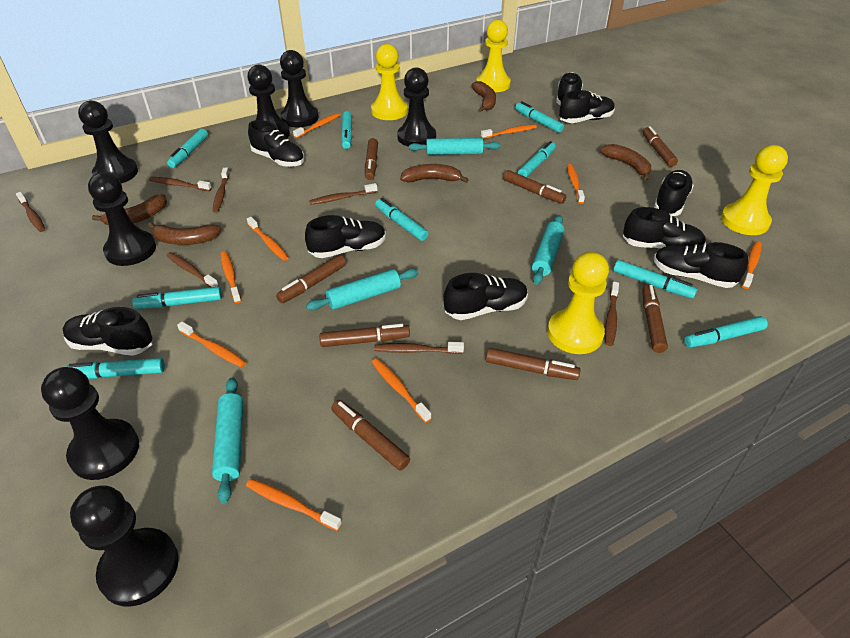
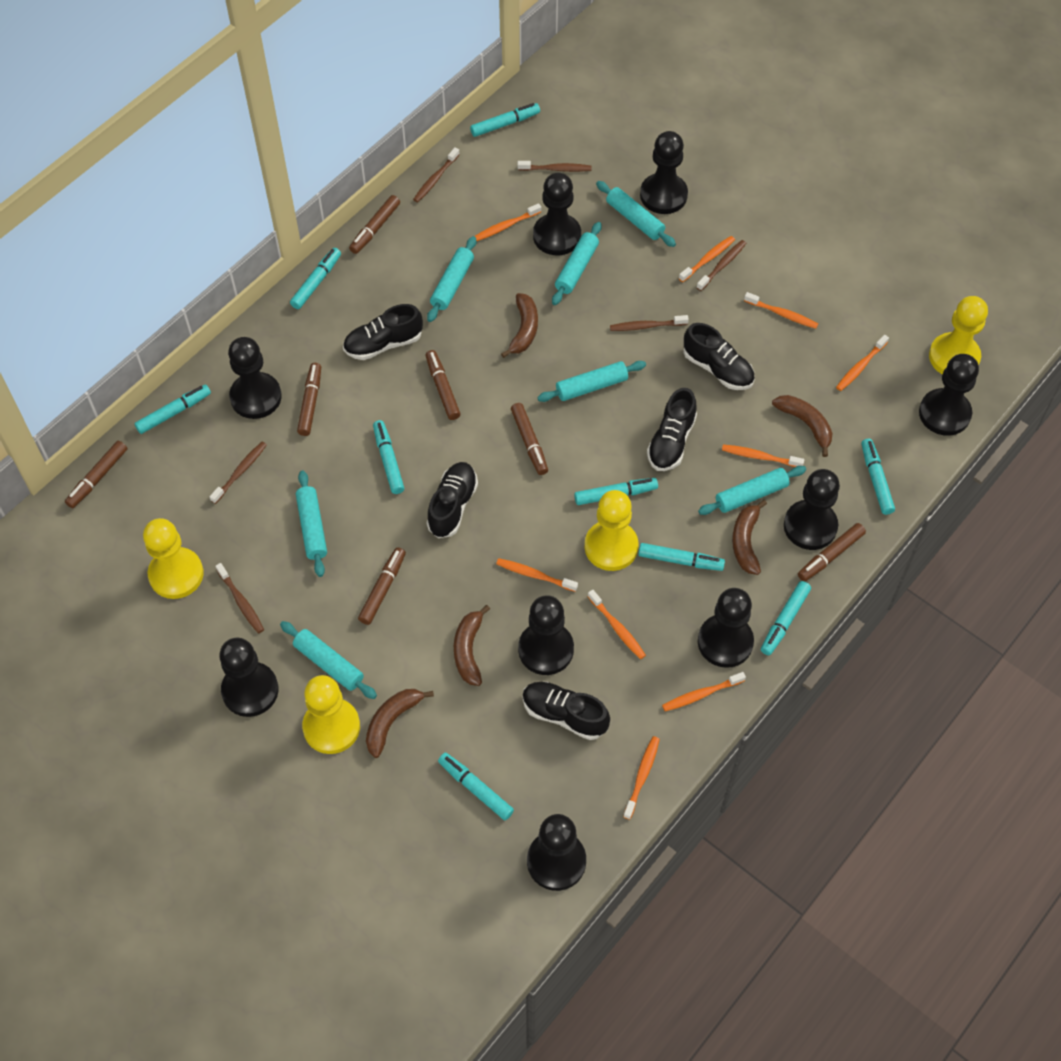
black pawn: 7 -> 9
black shoe: 9 -> 5
brown marker: 8 -> 7
brown toothbrush: 7 -> 6
turquoise rolling pin: 4 -> 7

